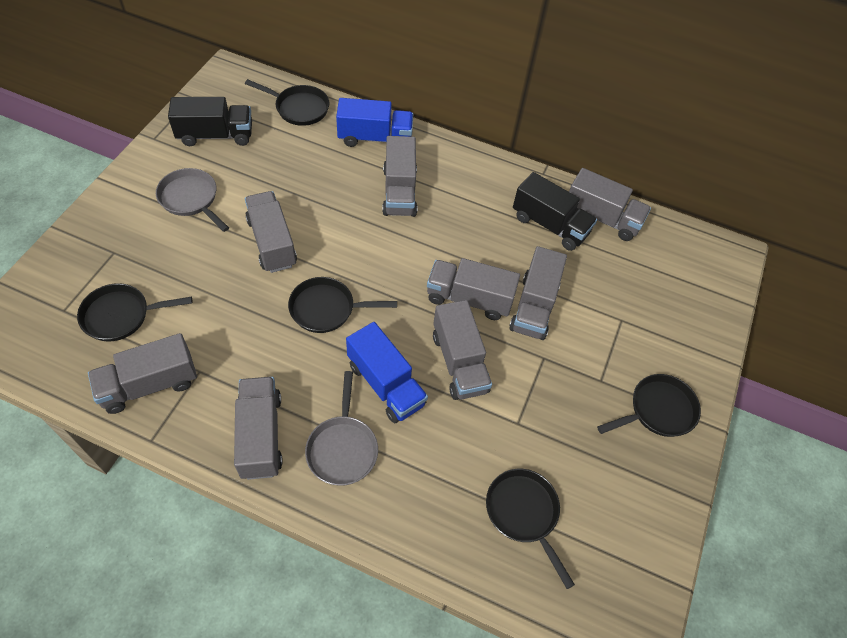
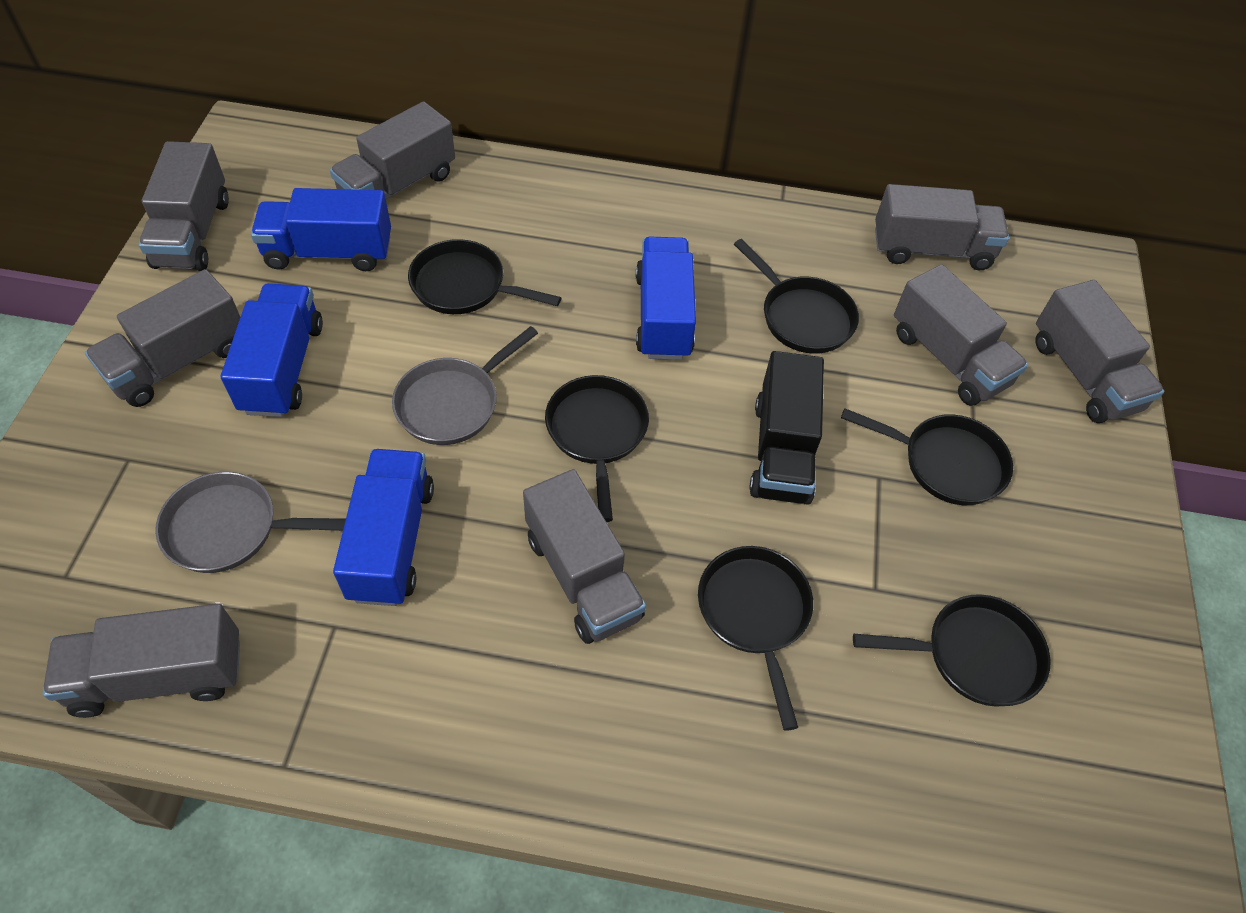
black pan: 5 -> 6
black truck: 2 -> 1
blue truck: 2 -> 4

